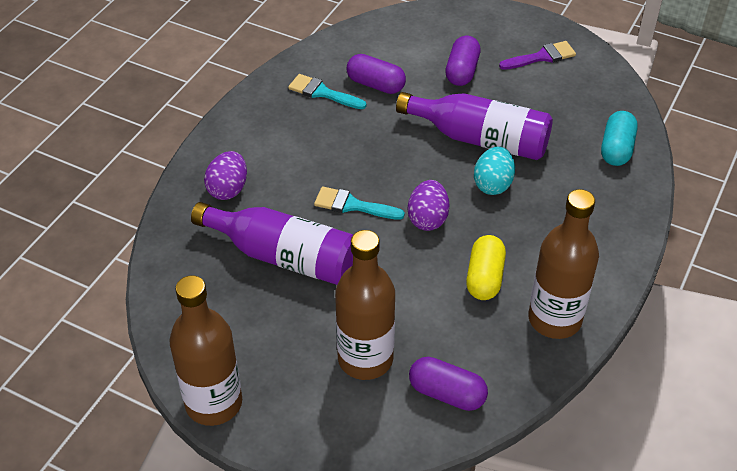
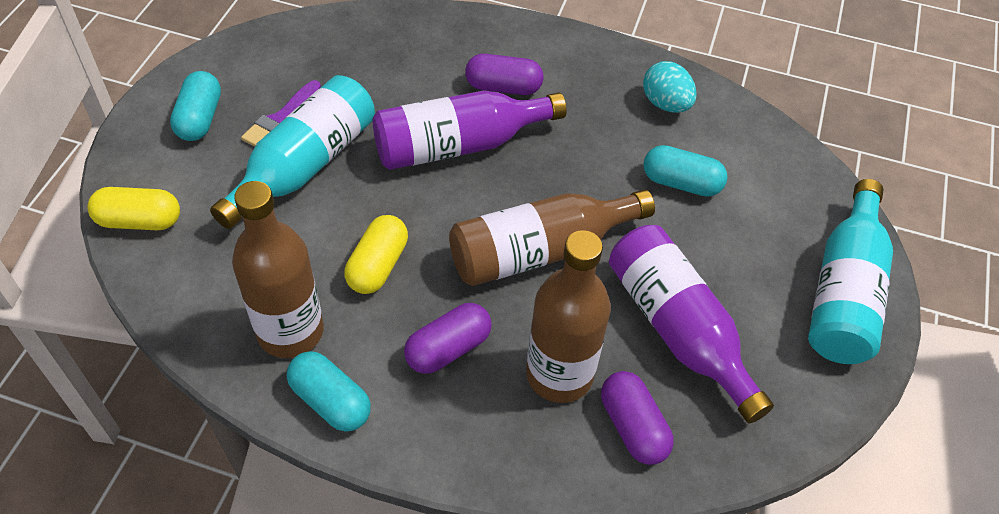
purple egg: 2 -> 0
turquoise bottle: 0 -> 2
turquoise brush: 2 -> 0
turquoise capsule: 1 -> 3
yellow capsule: 1 -> 2

